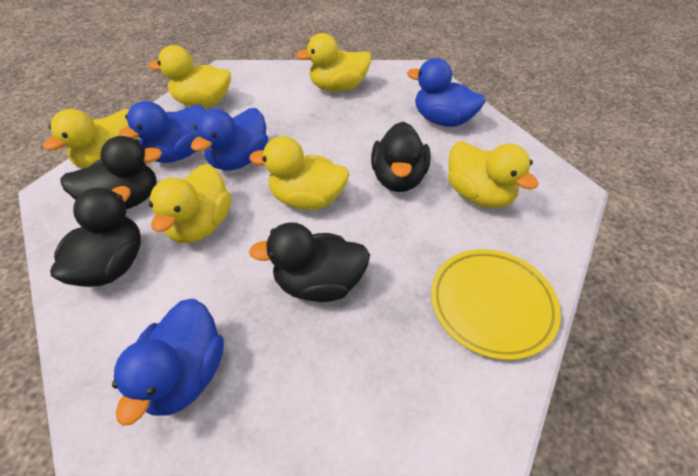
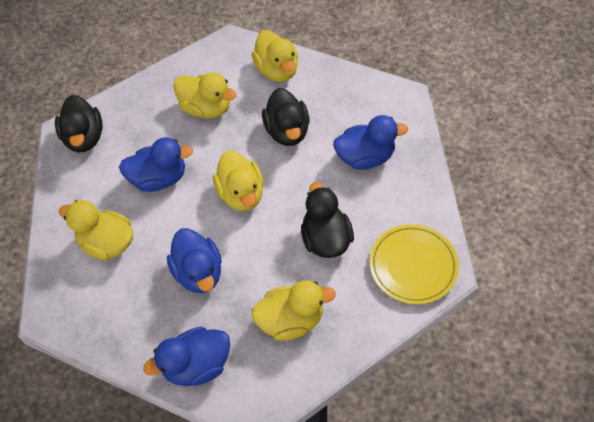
black duck: 4 -> 3
yellow duck: 6 -> 5

